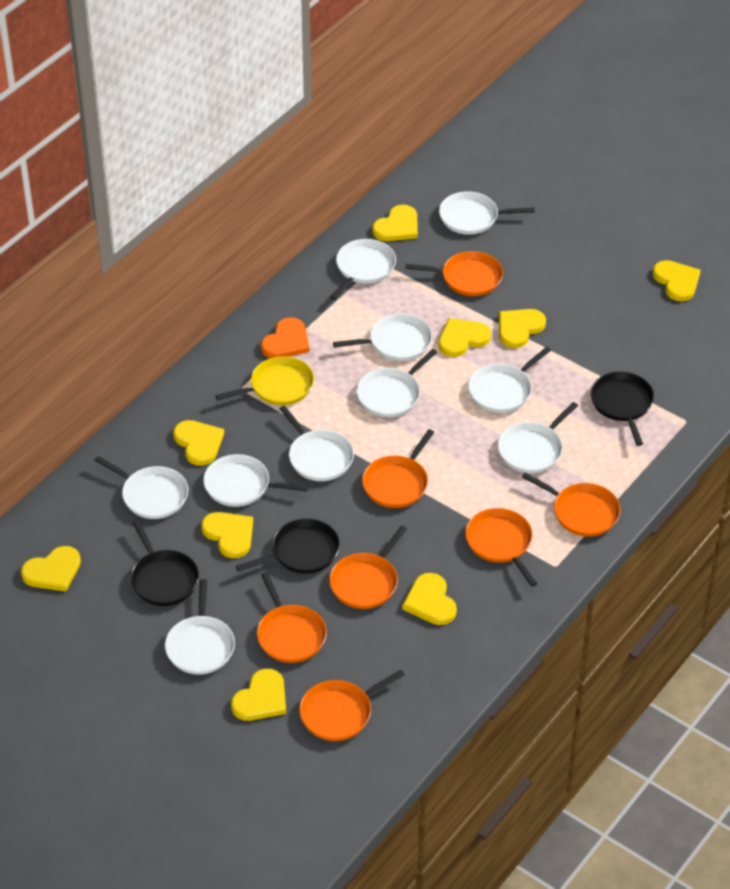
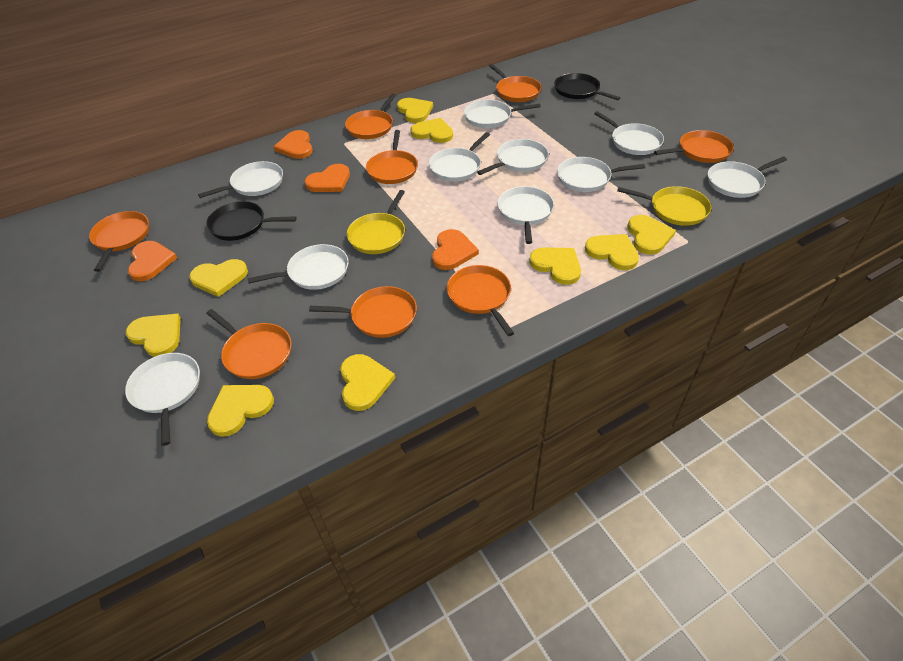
black pan: 3 -> 2
orange heart: 1 -> 4
orange pan: 7 -> 8
yellow pan: 1 -> 2

